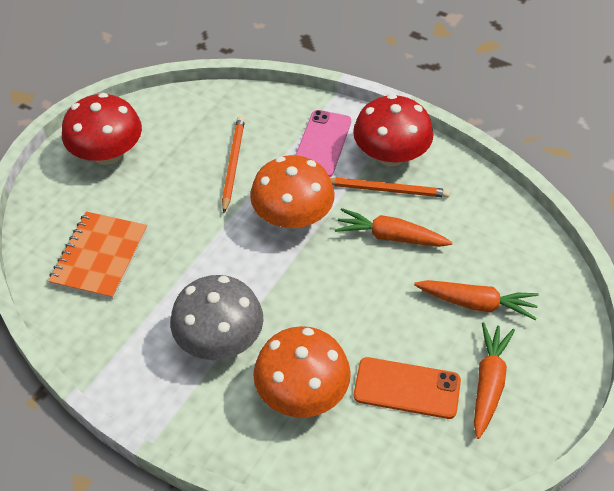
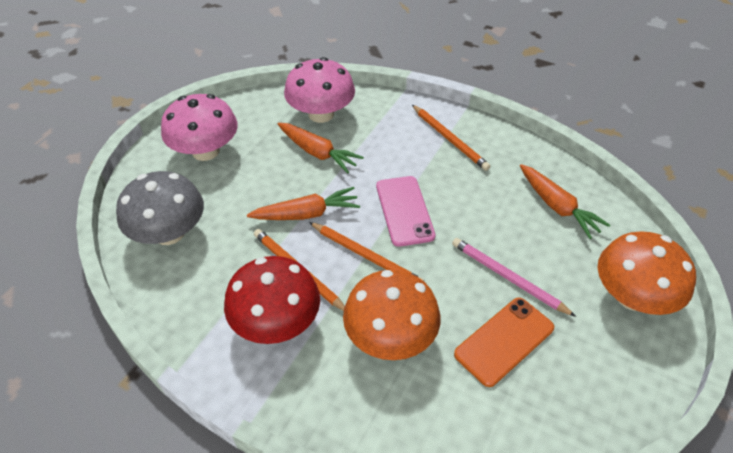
orange notebook: 1 -> 0
orange pencil: 2 -> 3
pink mushroom: 0 -> 2
pink pencil: 0 -> 1
red mushroom: 2 -> 1

